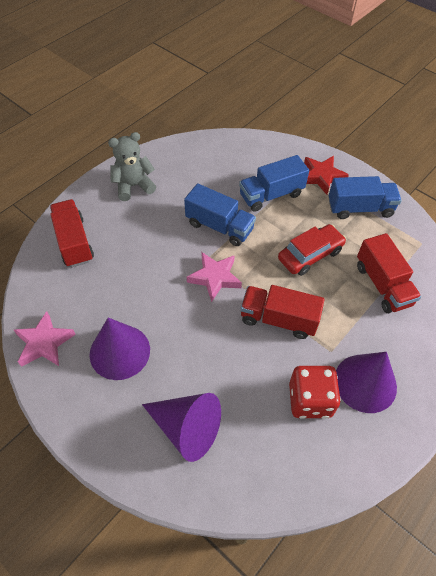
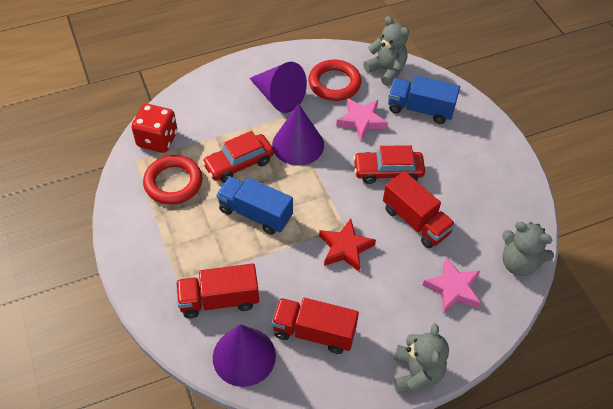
blue truck: 3 -> 2
grey teddy bear: 1 -> 3
red car: 1 -> 2
red ring: 0 -> 2

